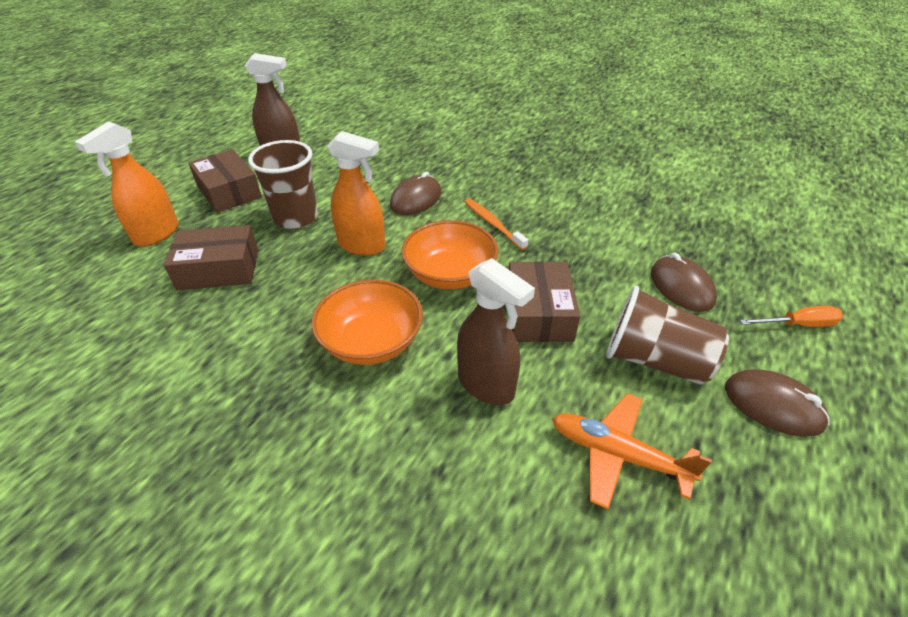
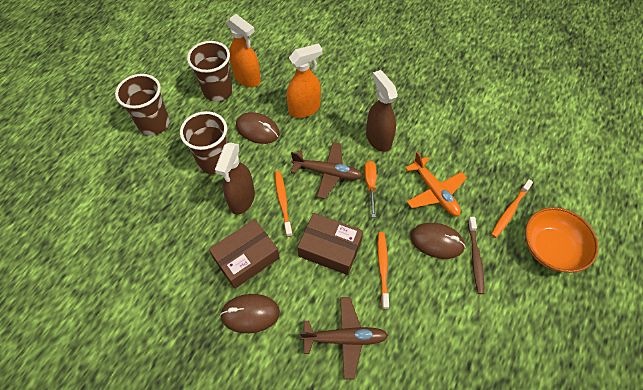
brown box: 3 -> 2
brown cup: 2 -> 3
brown plane: 0 -> 2
brown toothbrush: 0 -> 1
orange bowl: 2 -> 1
orange toothbrush: 1 -> 3

